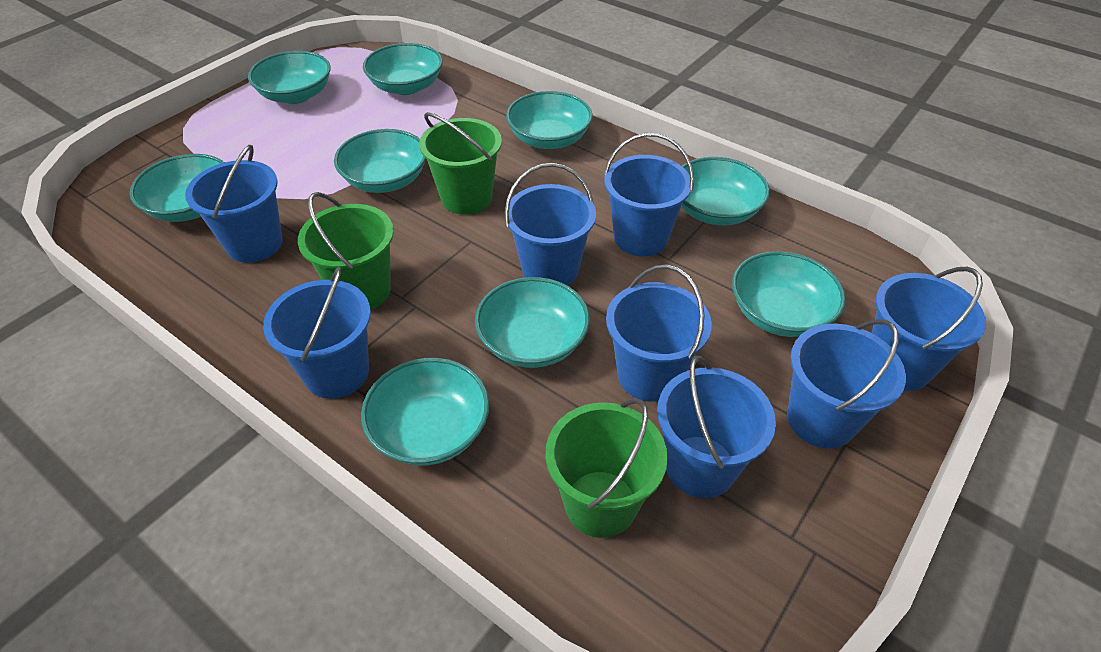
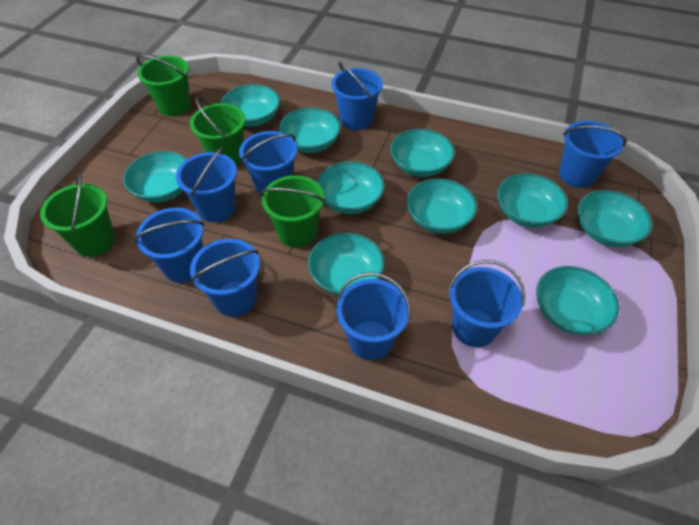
green bucket: 3 -> 4
turquoise bowl: 9 -> 10

